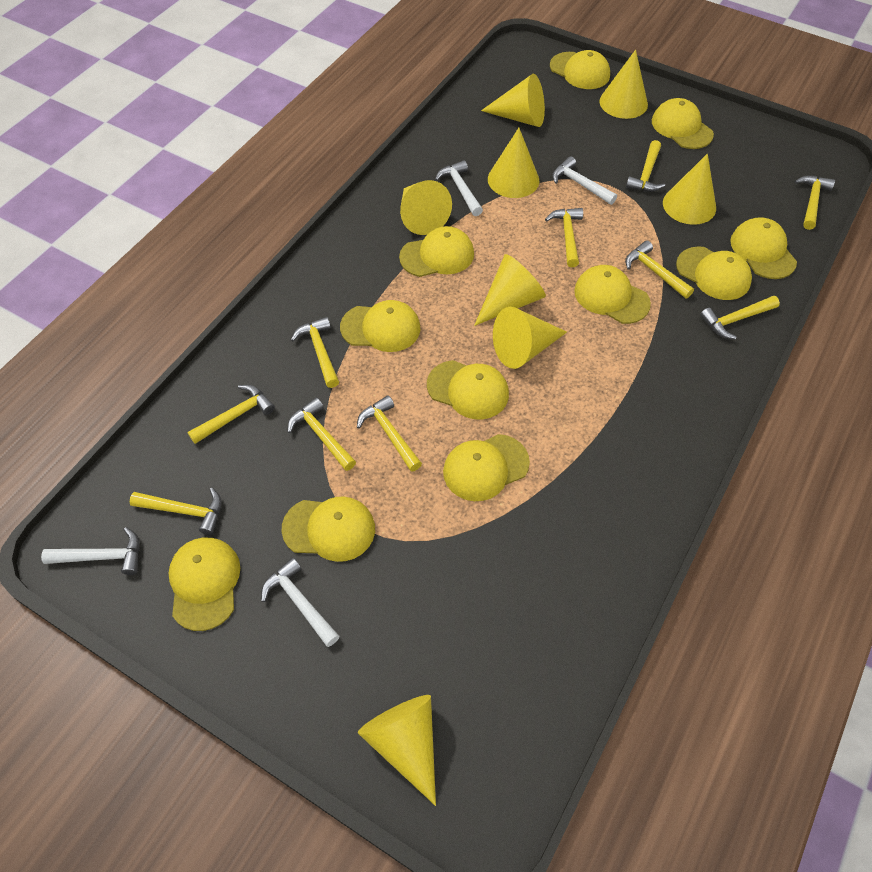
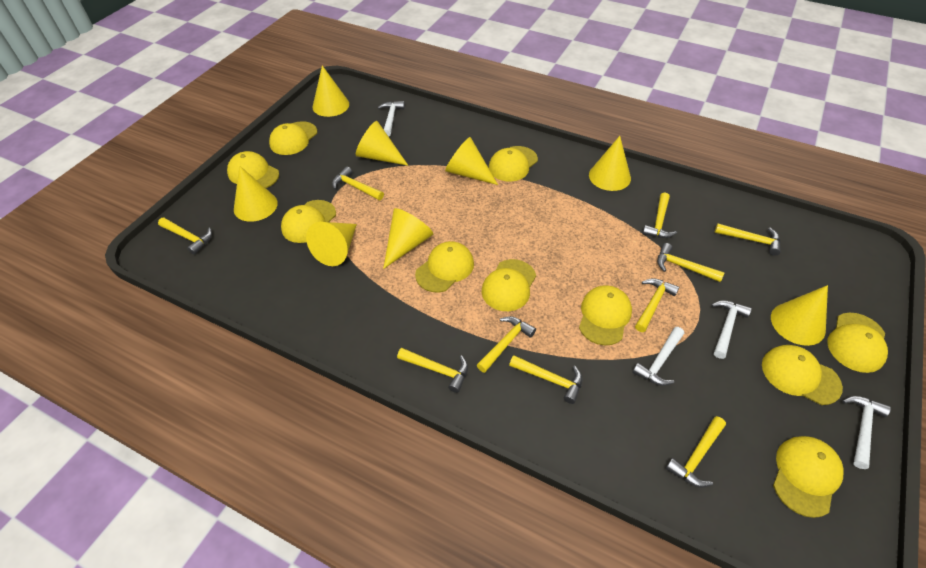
yellow cap: 11 -> 10

